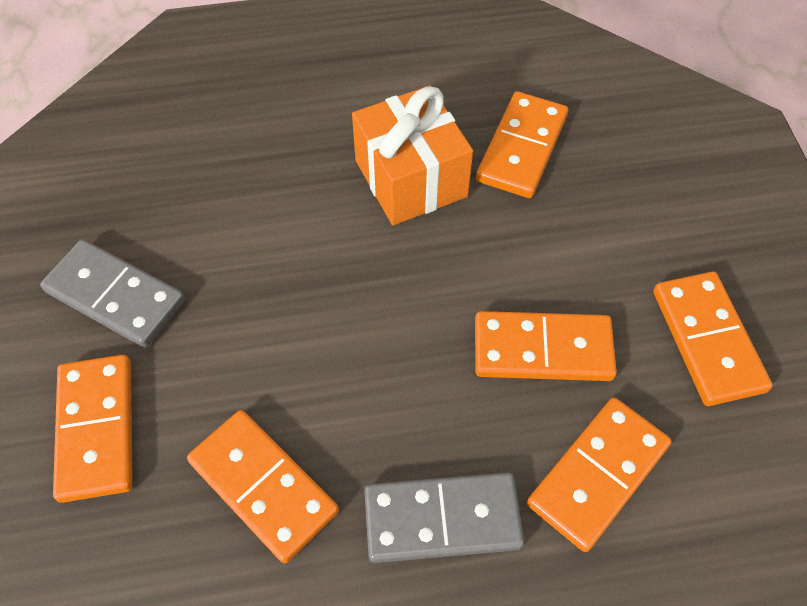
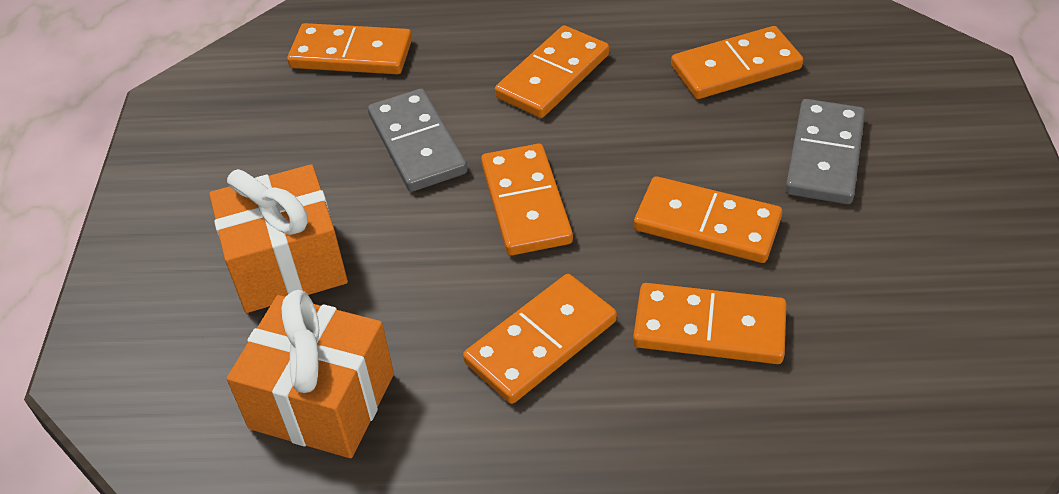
orange domino: 6 -> 7
orange gift: 1 -> 2

